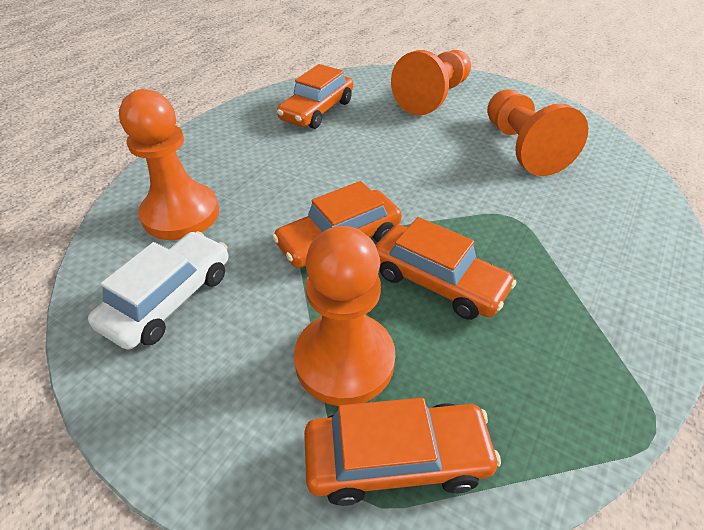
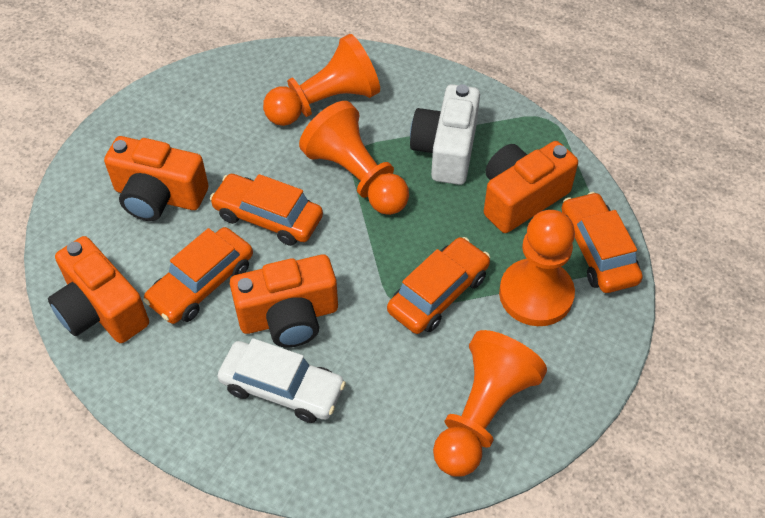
orange camera: 0 -> 4
white camera: 0 -> 1

